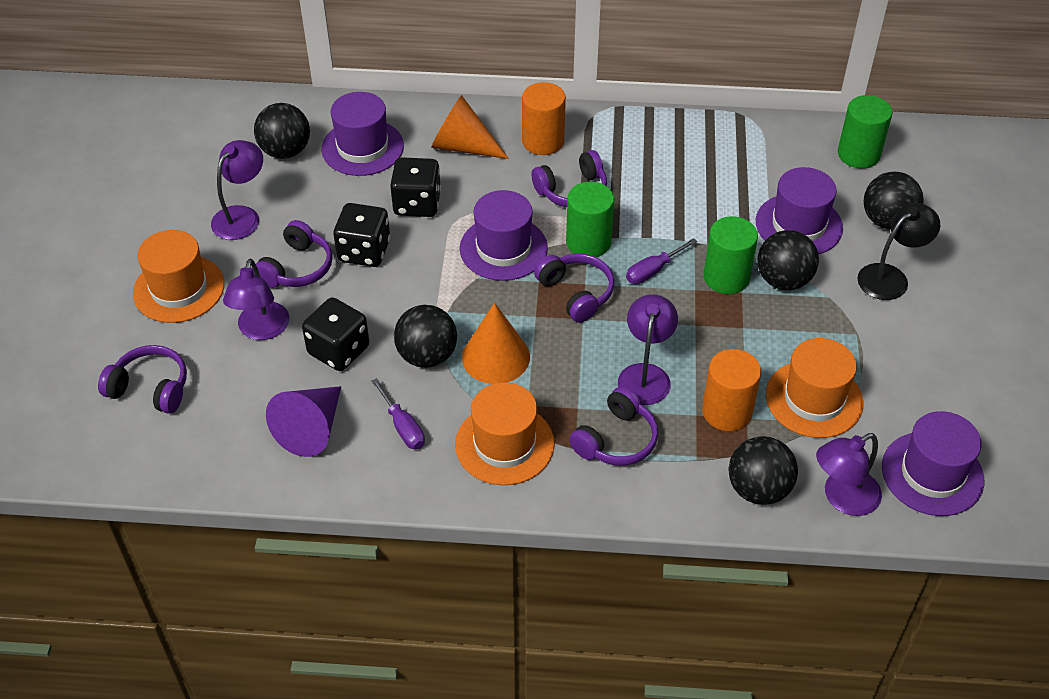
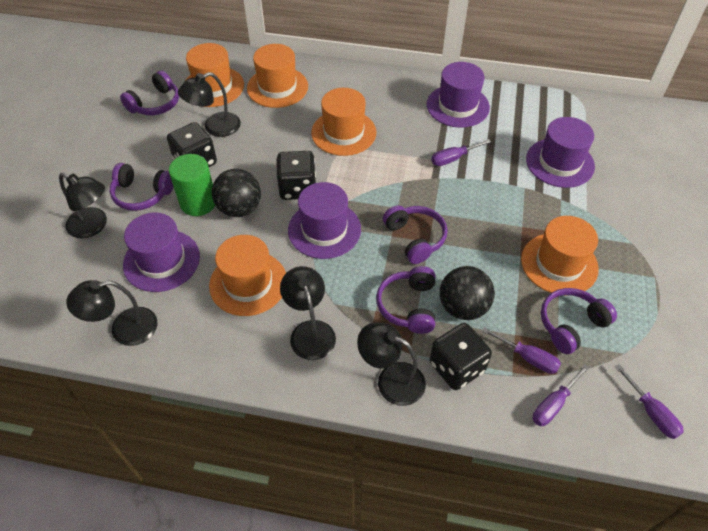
black ball: 5 -> 2
black lamp: 1 -> 5
green cylinder: 3 -> 1
orange cone: 2 -> 0
orange cylinder: 2 -> 0
orange hat: 3 -> 5
purple cone: 1 -> 0
purple lamp: 4 -> 0
purple screwdriver: 2 -> 4

